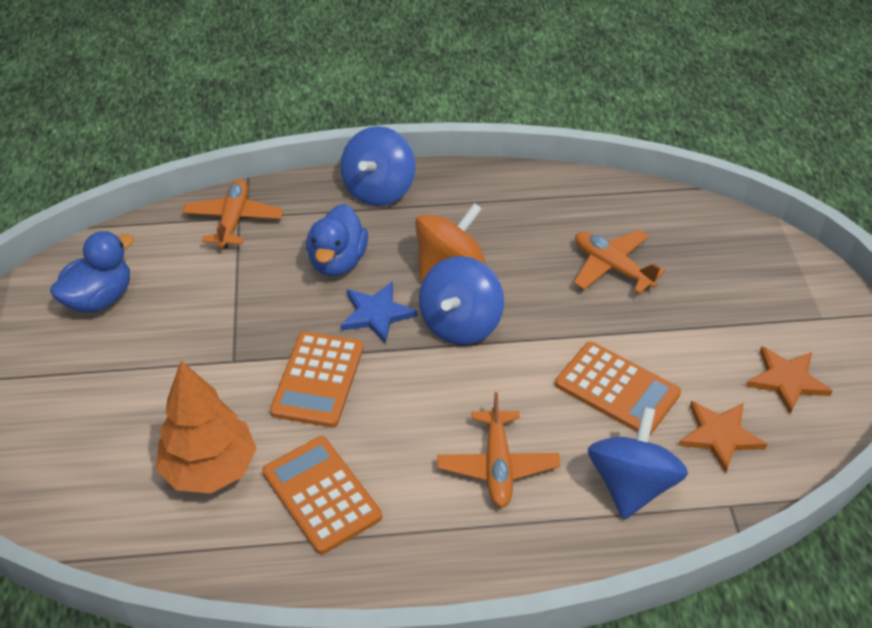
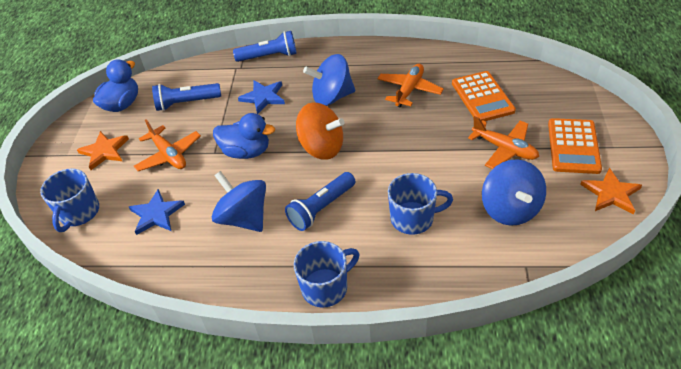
blue flashlight: 0 -> 3
blue mug: 0 -> 3
blue star: 1 -> 2
orange calculator: 3 -> 2
orange tree: 1 -> 0

